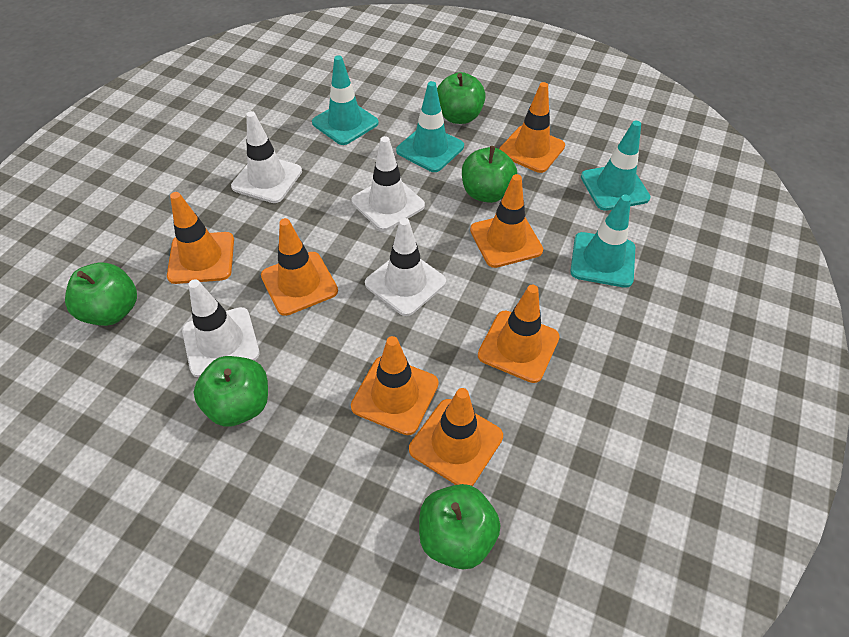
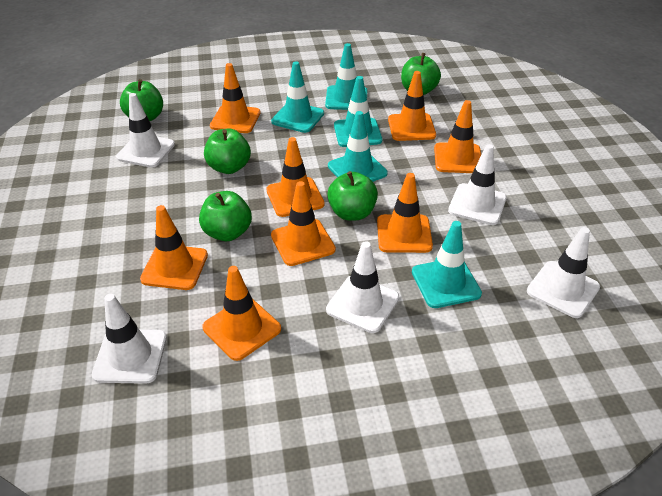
orange traffic cone: 7 -> 8
turquoise traffic cone: 4 -> 5
white traffic cone: 4 -> 5

